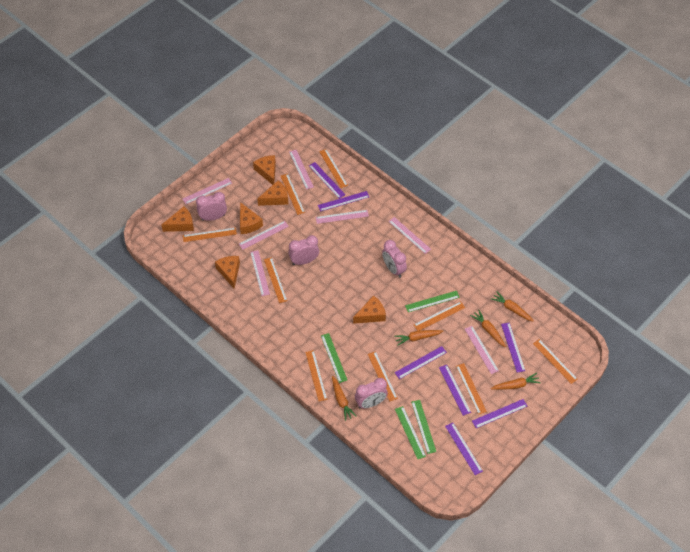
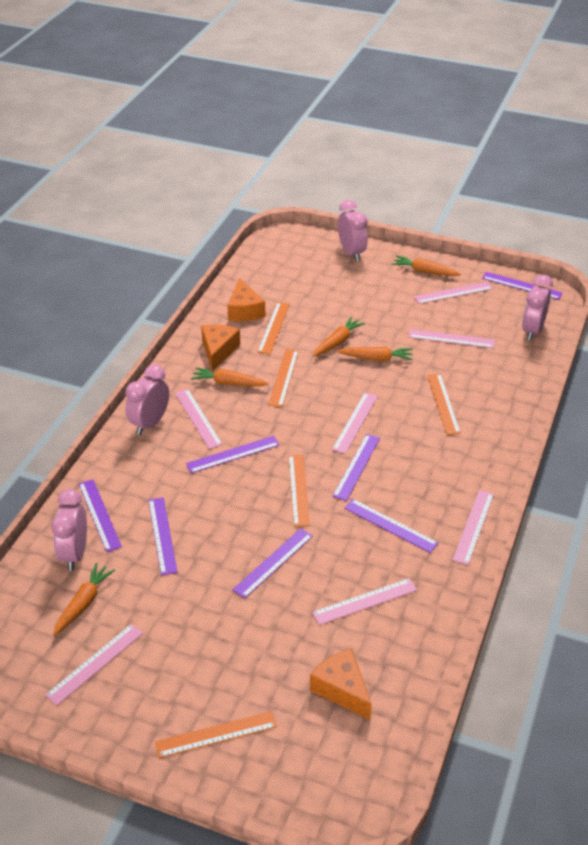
green ruler: 4 -> 0
orange cheese: 6 -> 3
orange ruler: 9 -> 5

